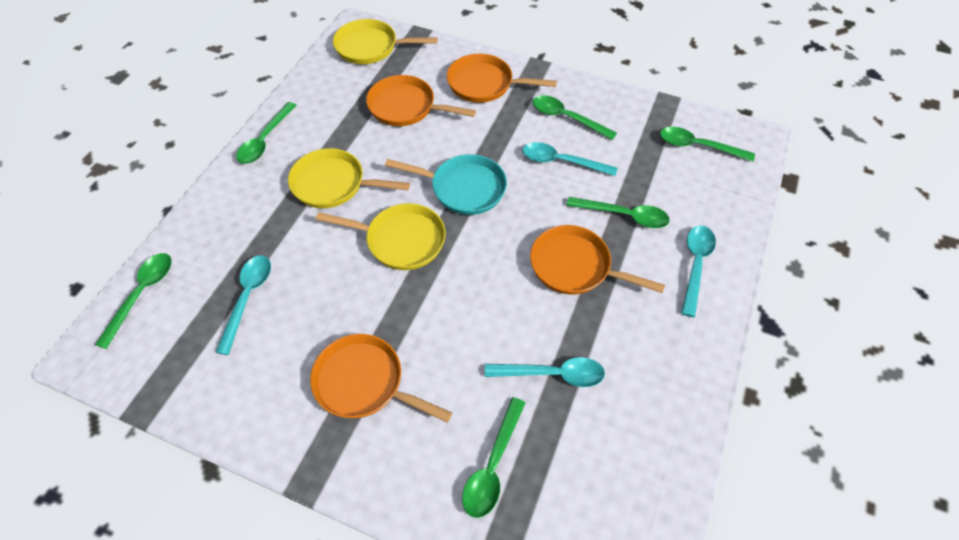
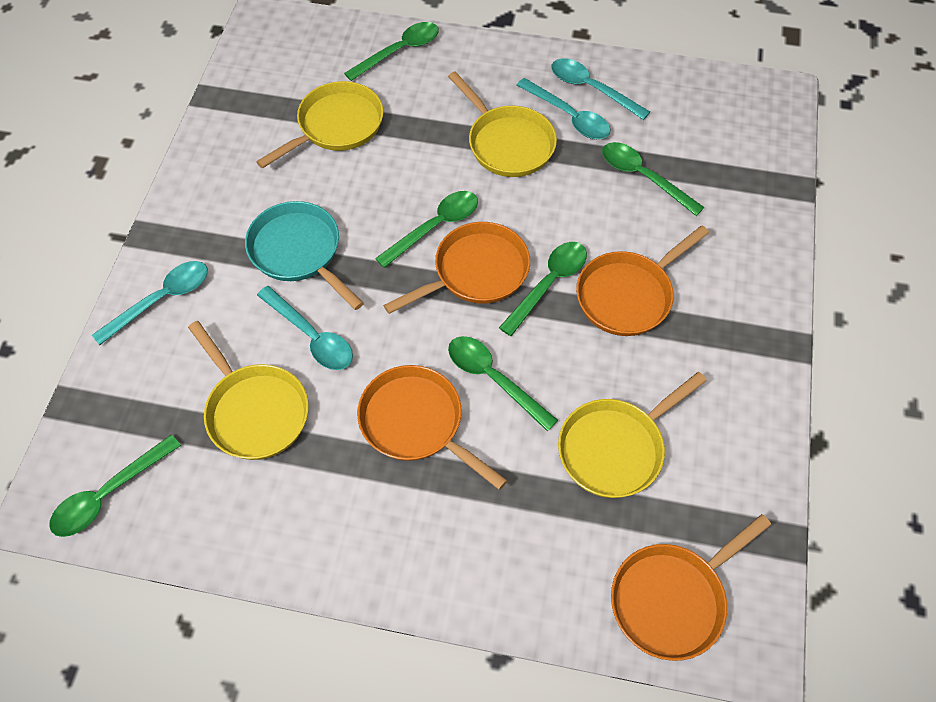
yellow pan: 3 -> 4

